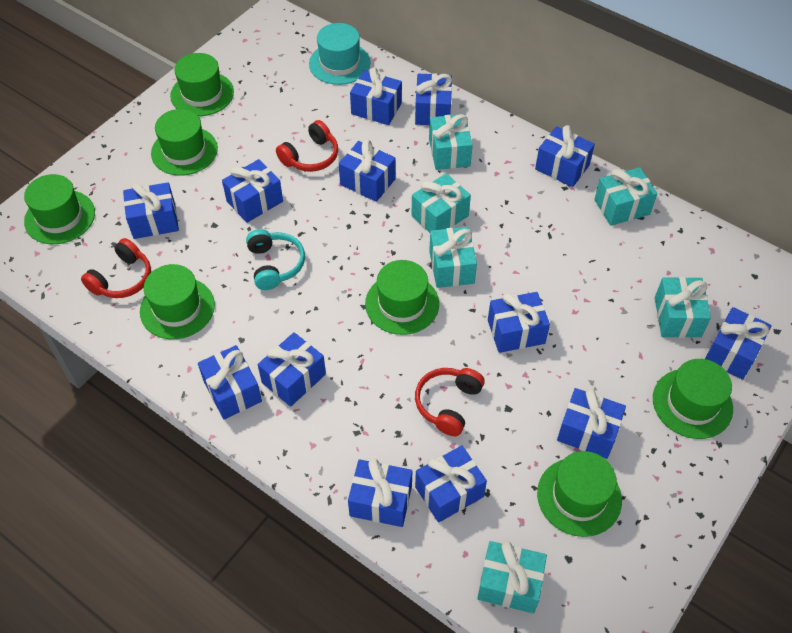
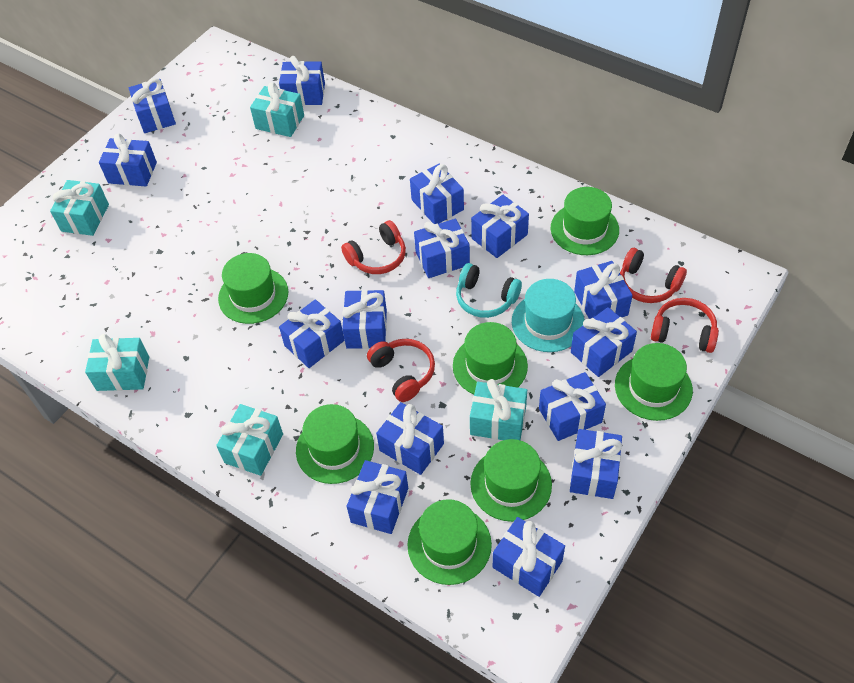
blue gift: 13 -> 15
red headphones: 3 -> 4
turquoise gift: 6 -> 5

